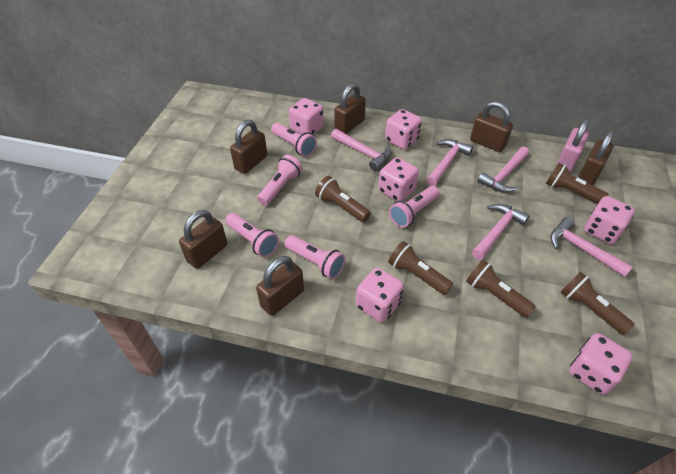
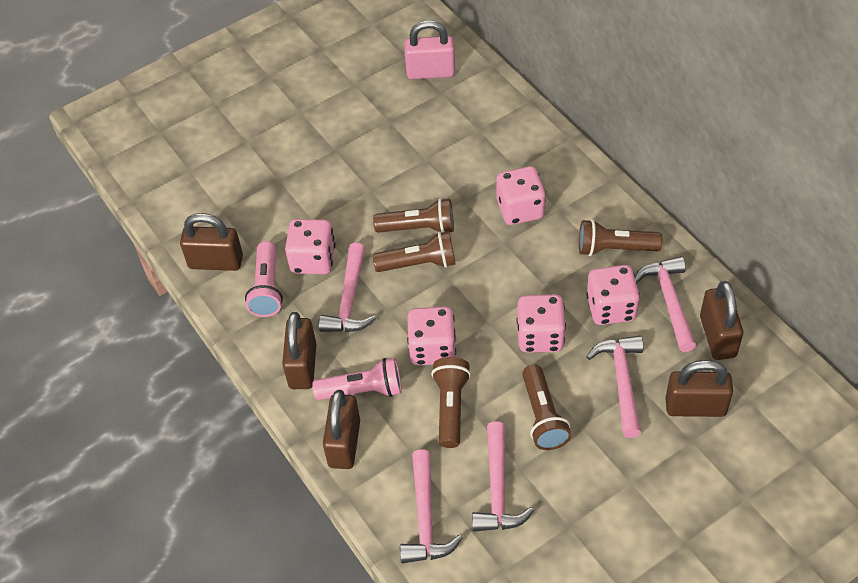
brown padlock: 6 -> 5
pink dice: 6 -> 5
pink flashlight: 5 -> 2

